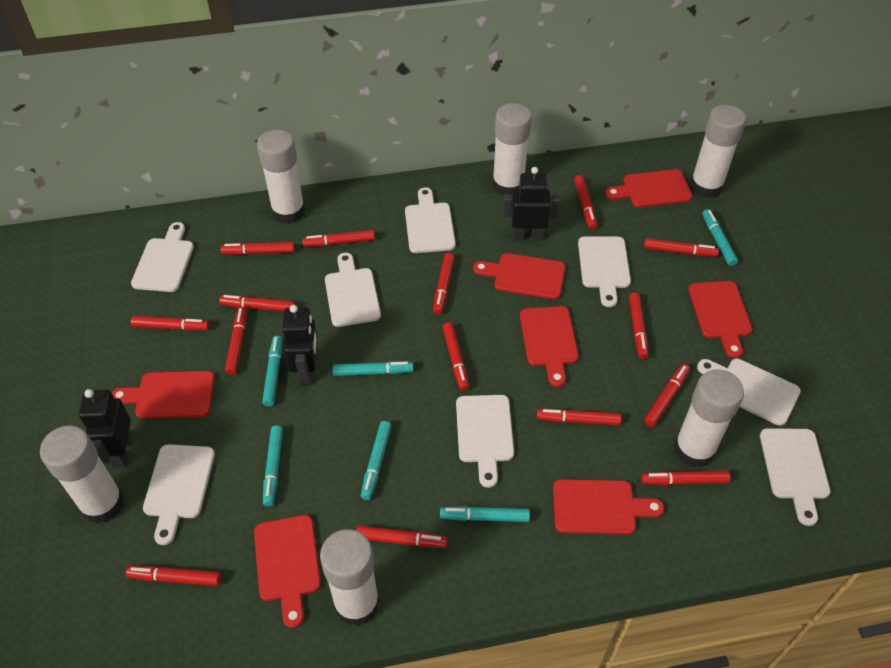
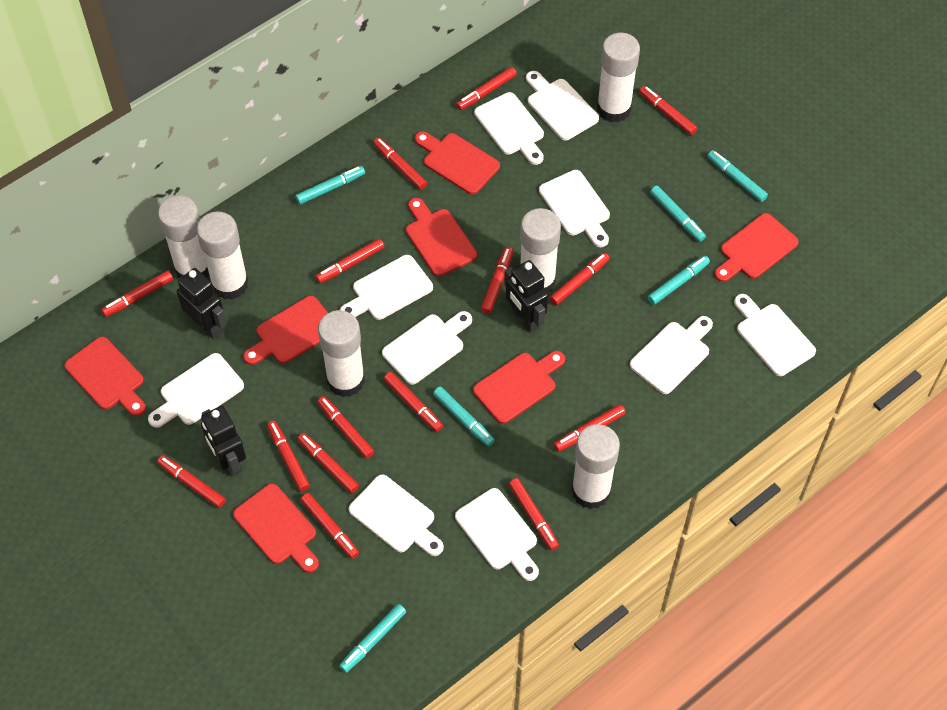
white cutting board: 8 -> 10

